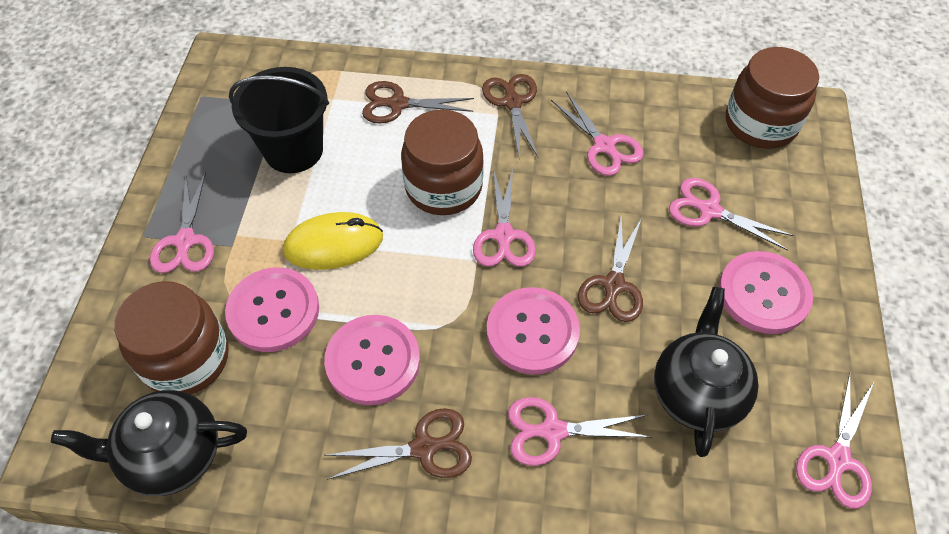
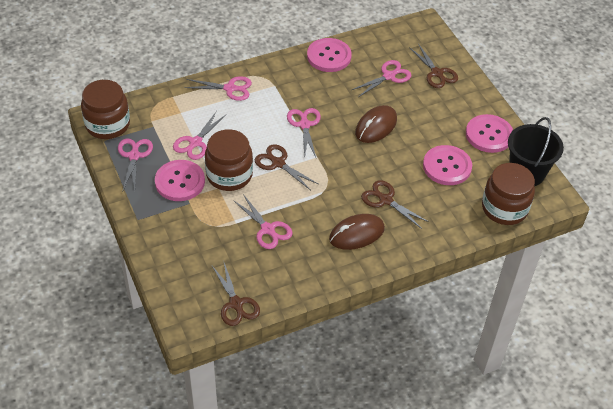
black teapot: 2 -> 0
brown mouse: 0 -> 2
yellow mouse: 1 -> 0

